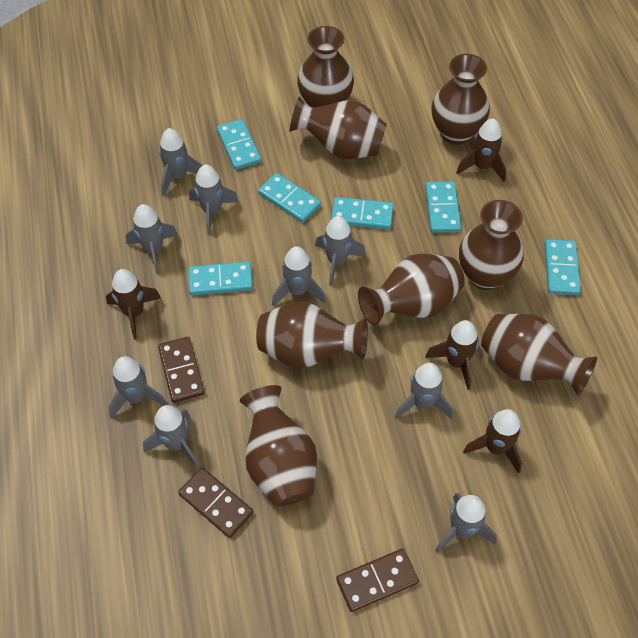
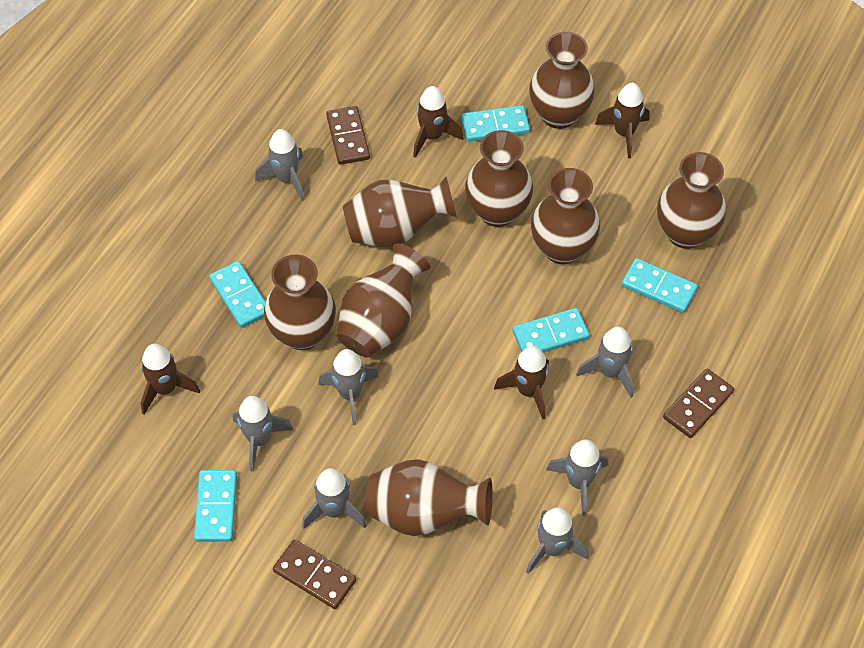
grey rocket: 9 -> 7
turquoise domino: 6 -> 5

